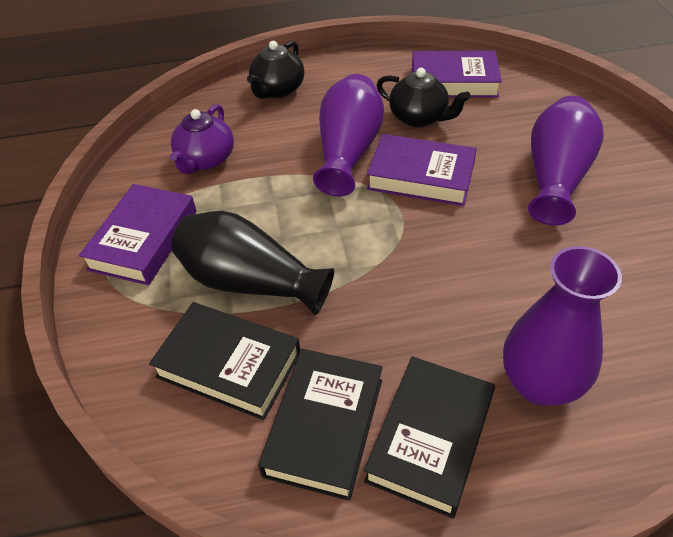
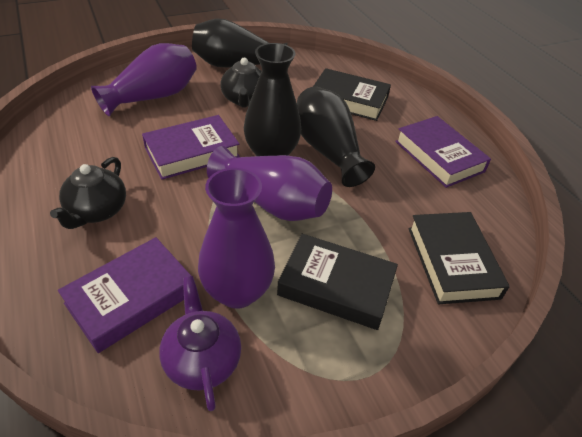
black vase: 1 -> 3

